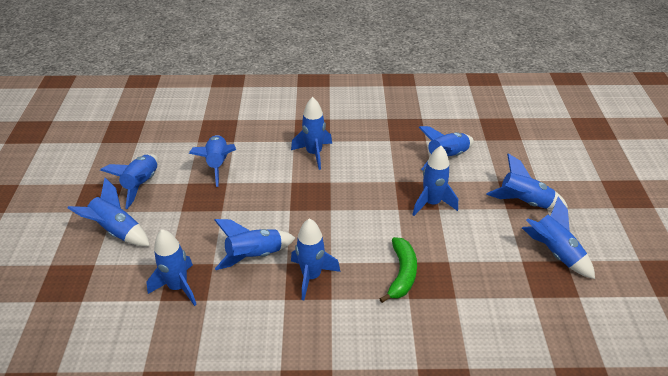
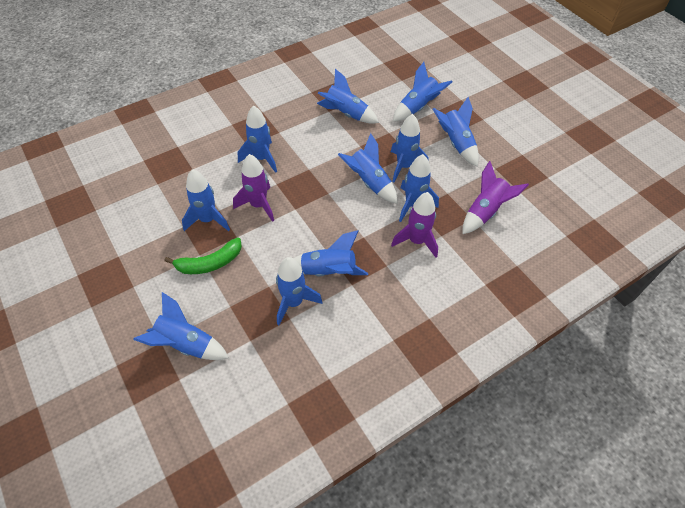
purple rocket: 0 -> 3

